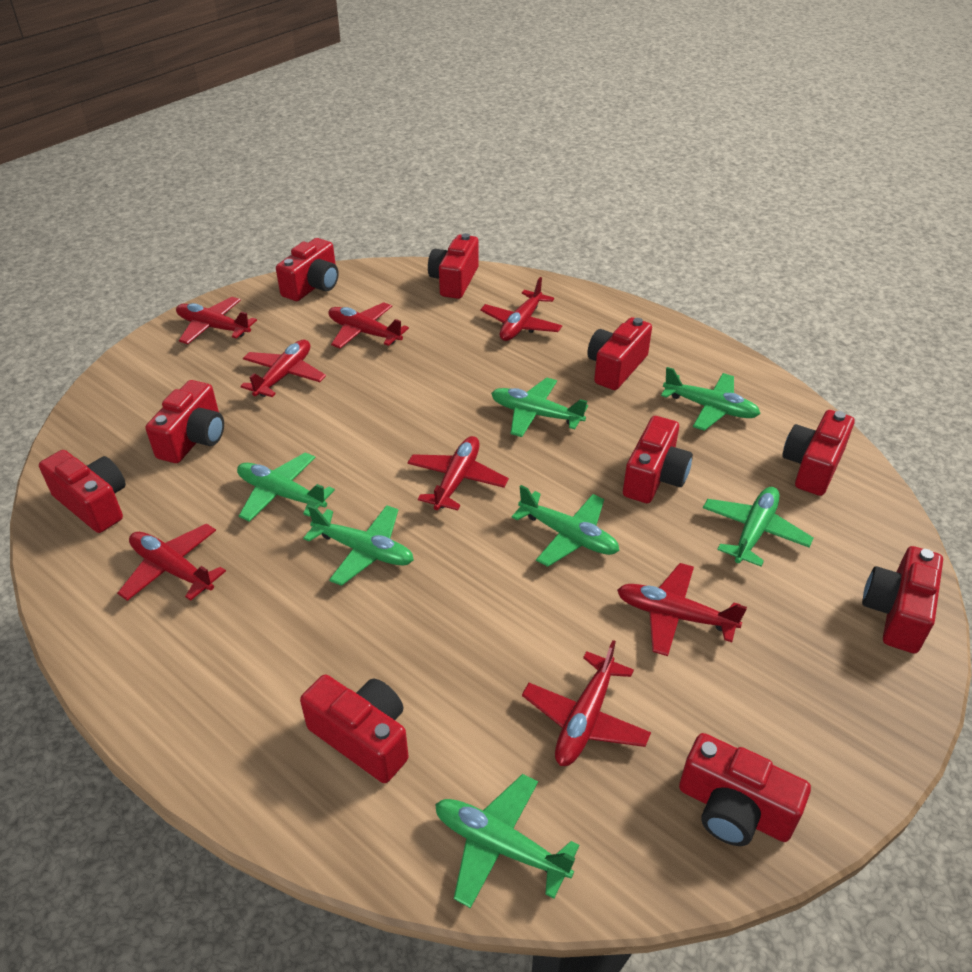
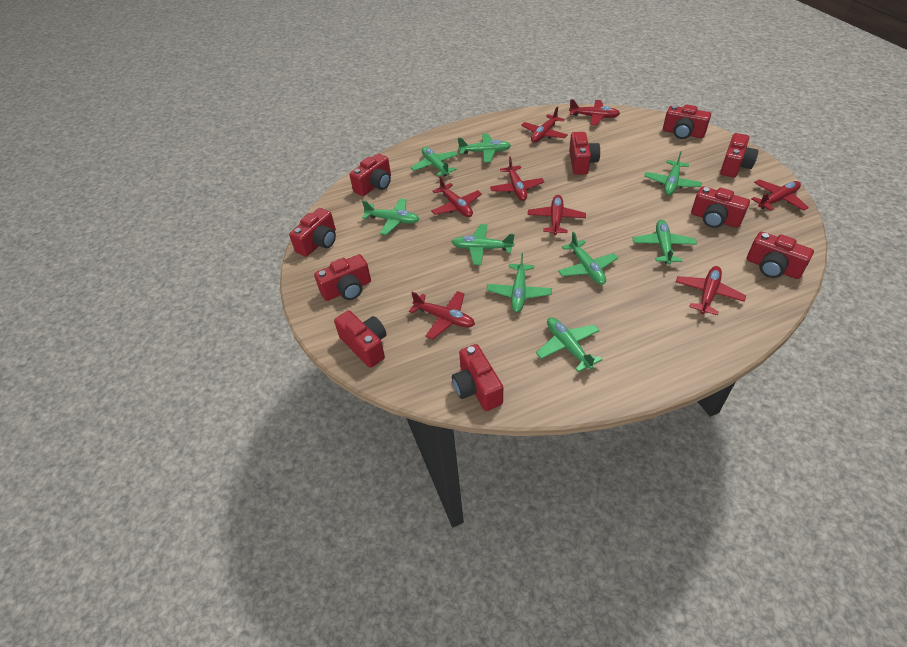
green plane: 7 -> 9

